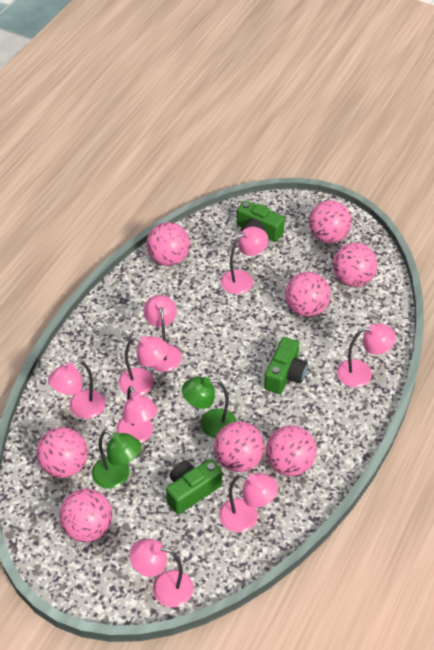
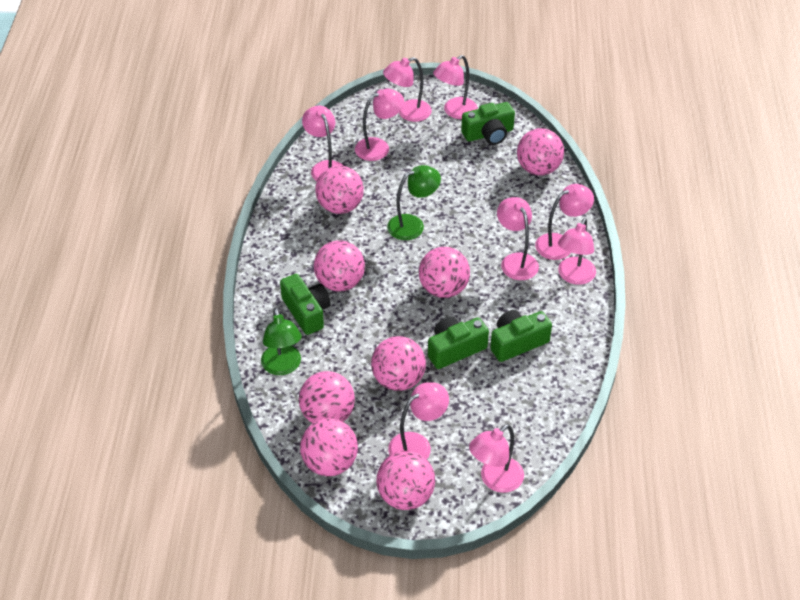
green camera: 3 -> 4
pink lamp: 8 -> 9

